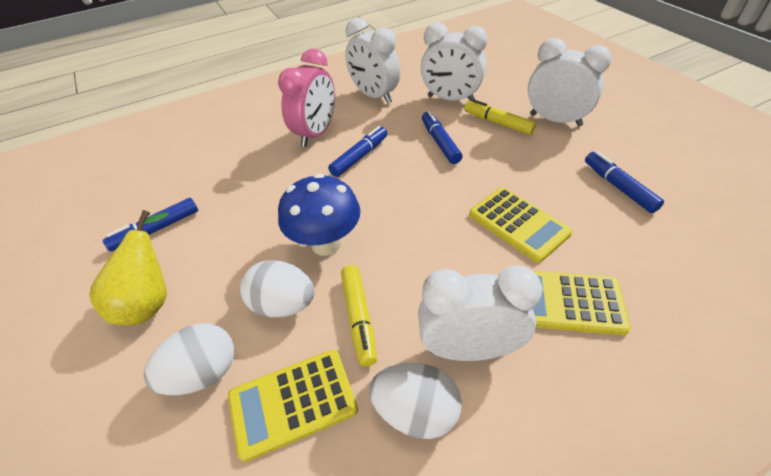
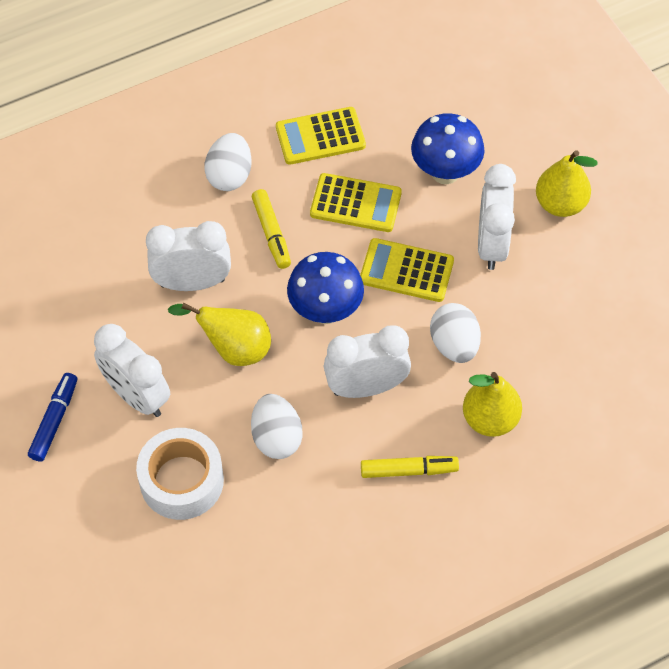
blue marker: 4 -> 1
blue mushroom: 1 -> 2
pink clock: 1 -> 0
white tape: 0 -> 1
yellow pear: 1 -> 3

